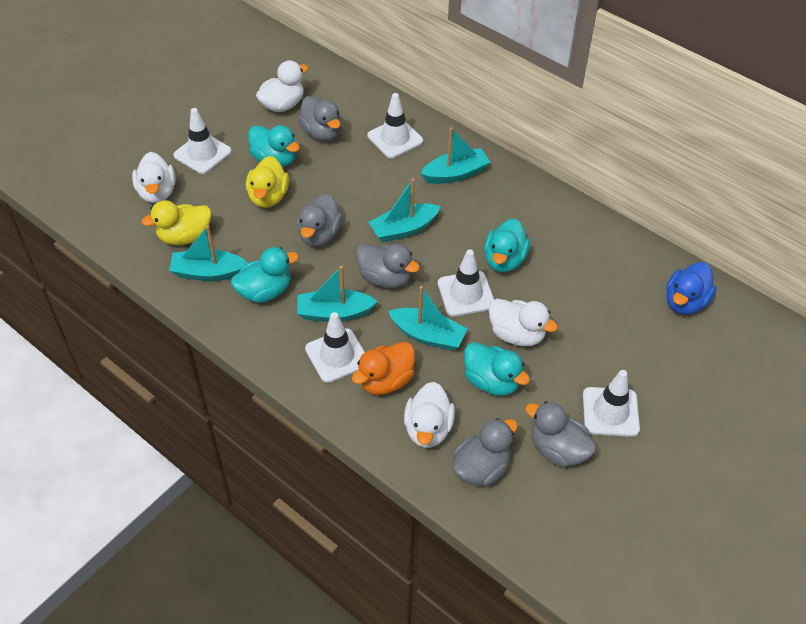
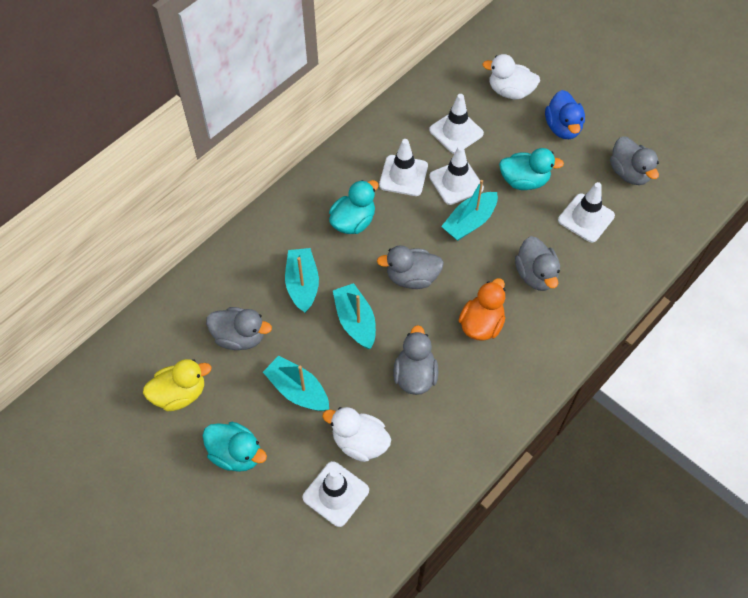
turquoise boat: 5 -> 4
turquoise duck: 4 -> 3
white duck: 4 -> 2
yellow duck: 2 -> 1

